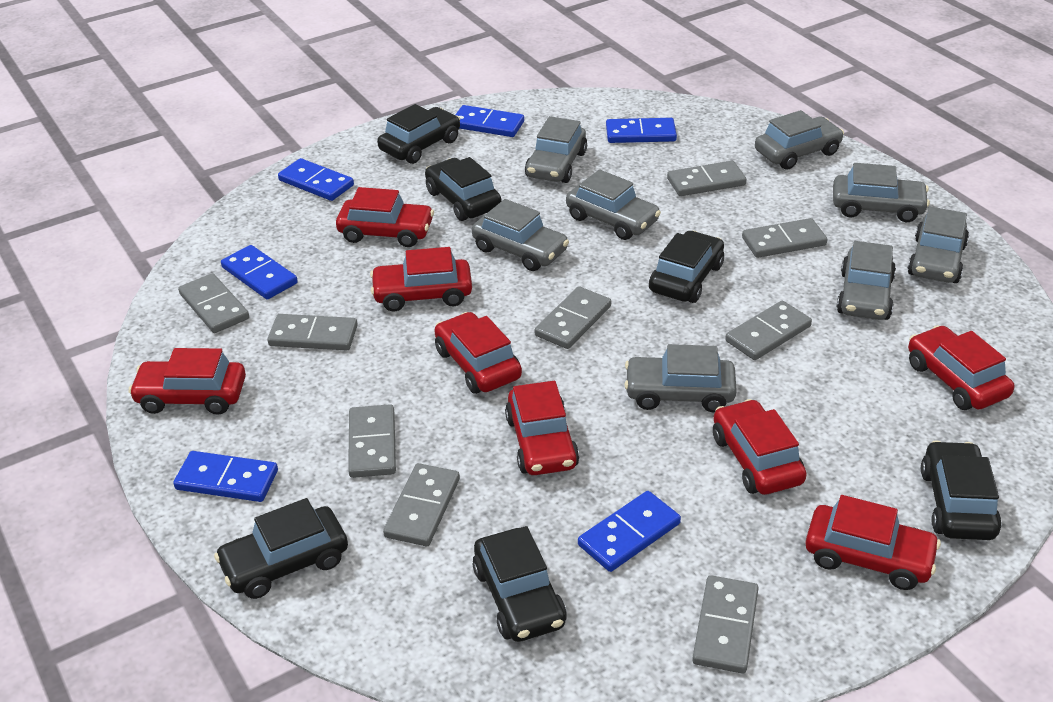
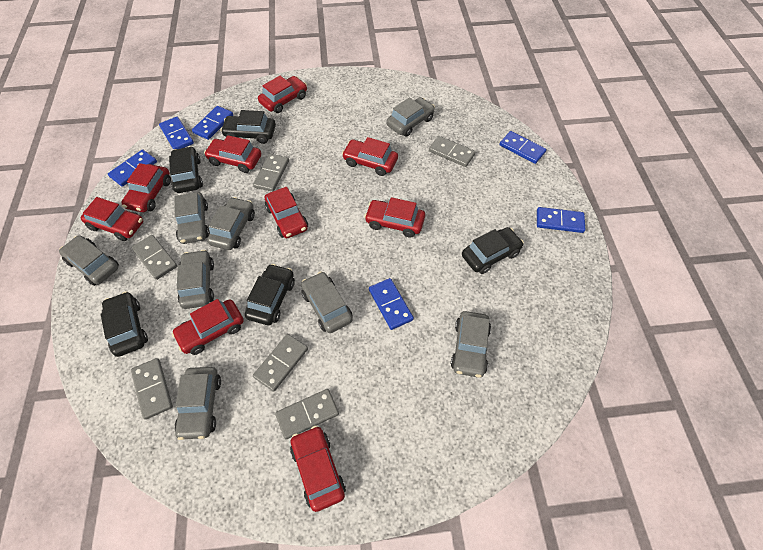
black car: 6 -> 5
grey domino: 9 -> 6
red car: 8 -> 9

